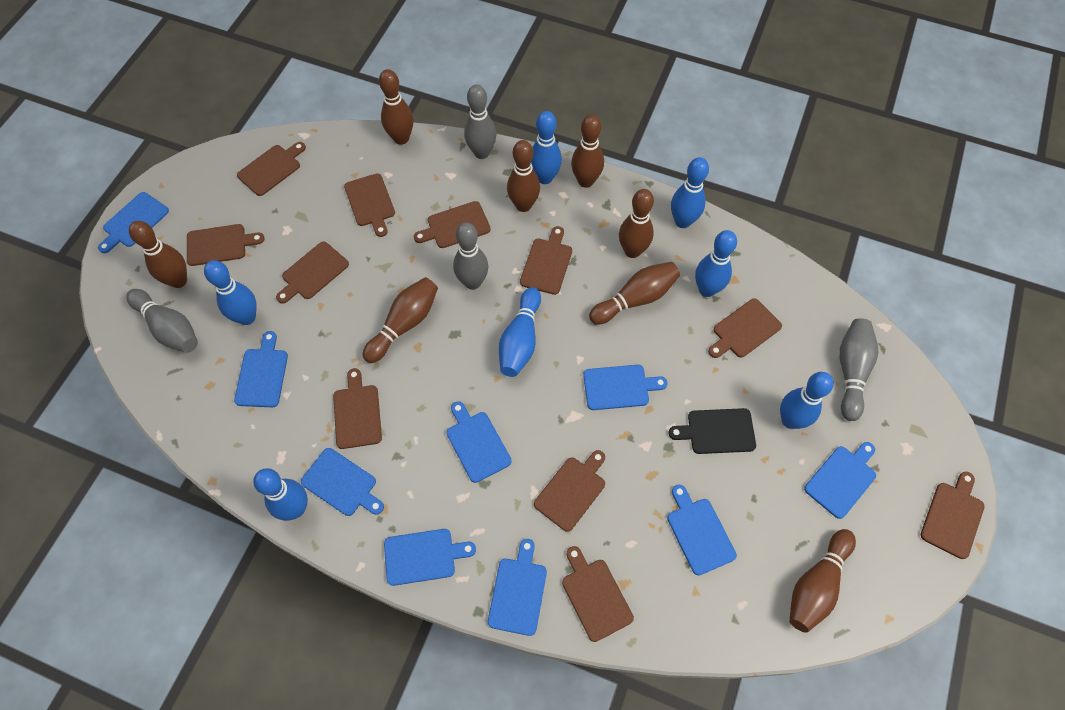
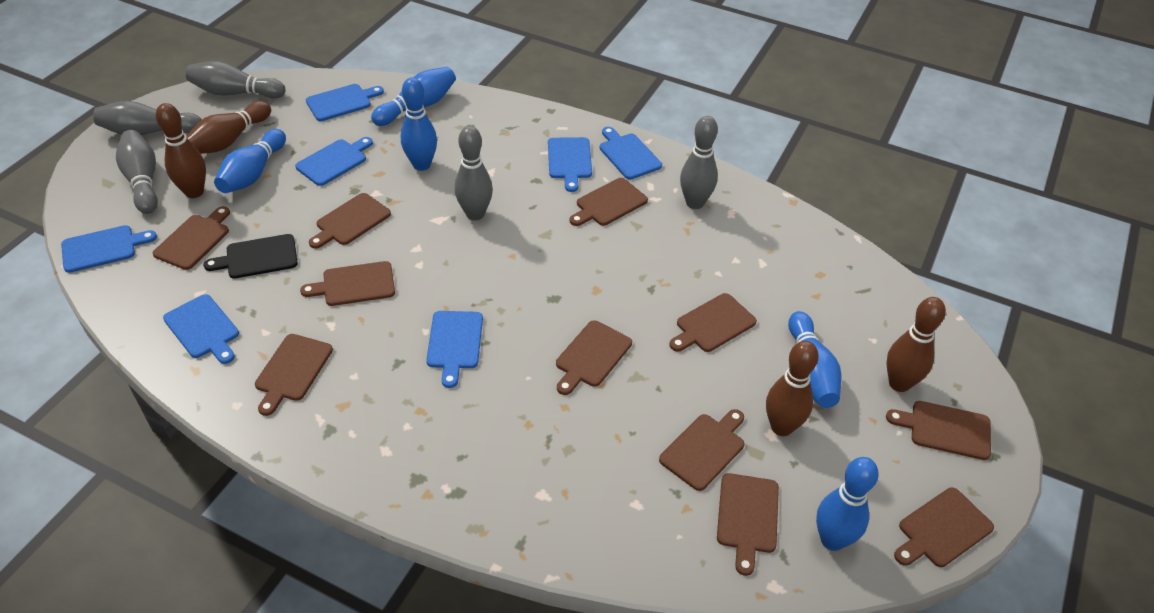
blue bowling pin: 7 -> 5
blue cutting board: 9 -> 7
brown bowling pin: 8 -> 4
grey bowling pin: 4 -> 5

